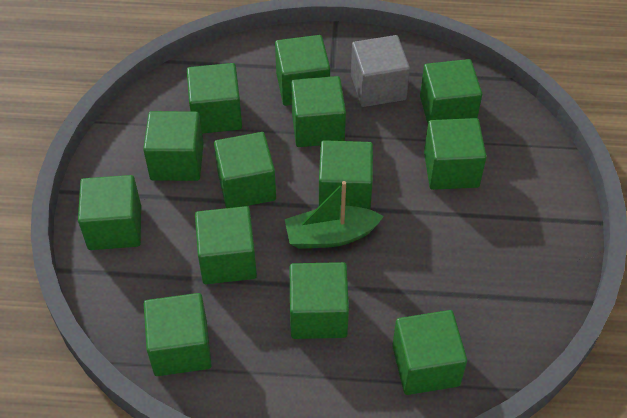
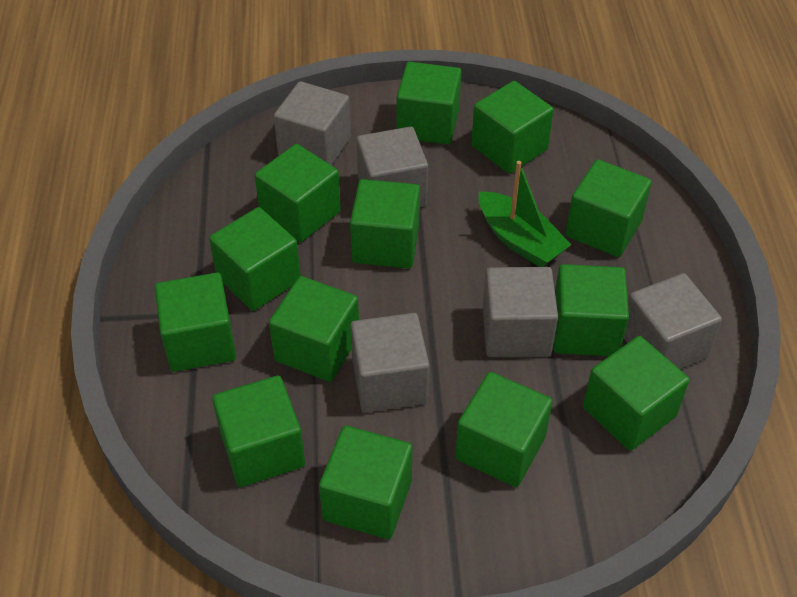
grey cube: 1 -> 5

